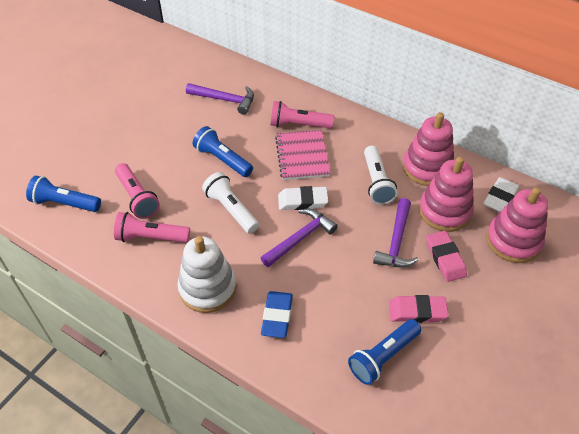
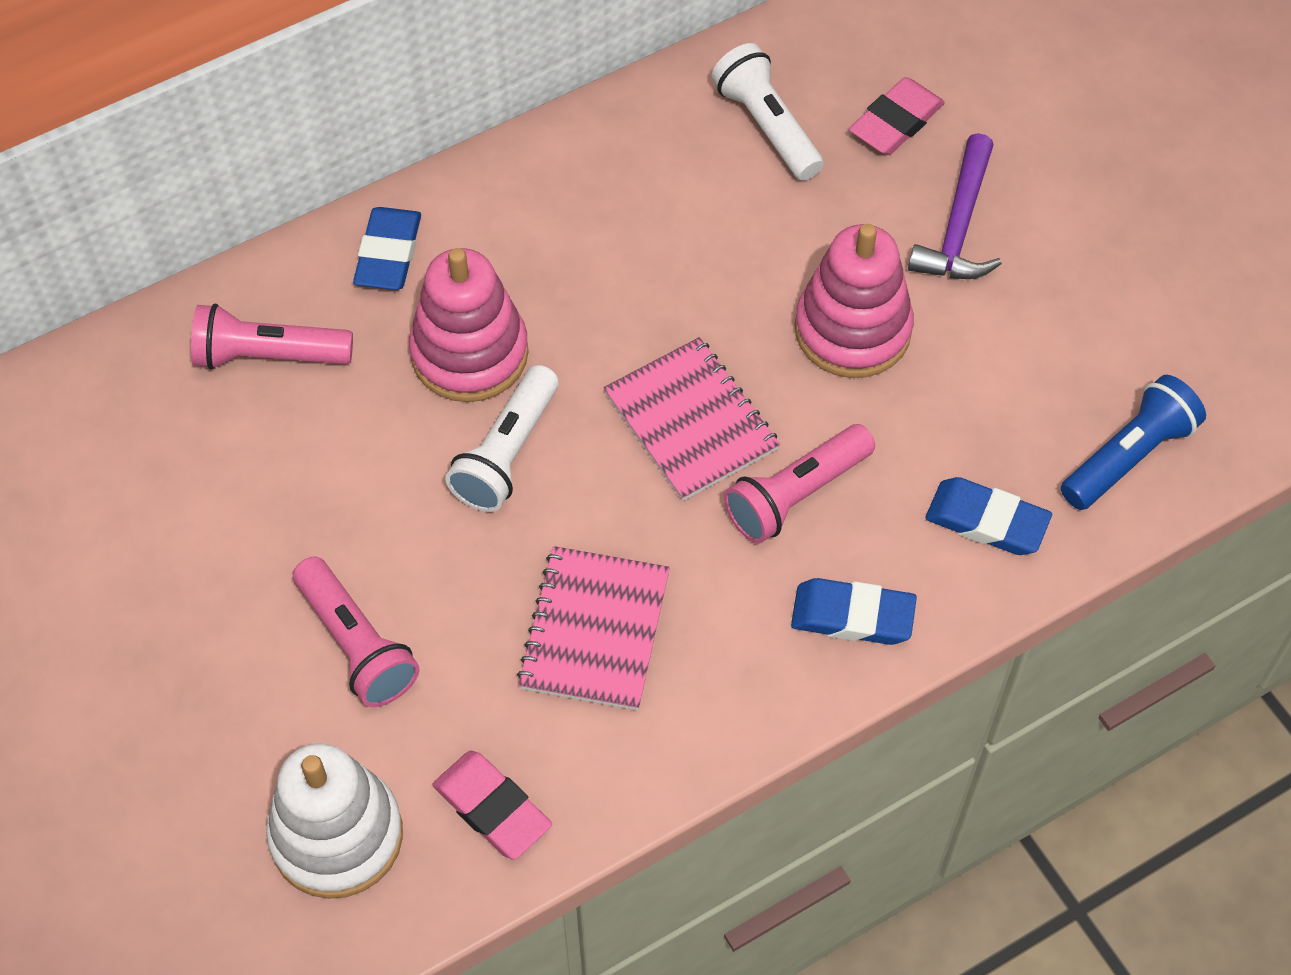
blue eraser: 1 -> 3
blue flashlight: 3 -> 1
pink notebook: 1 -> 2
pink stacking toy: 3 -> 2
purple hammer: 3 -> 1
white eraser: 2 -> 0

